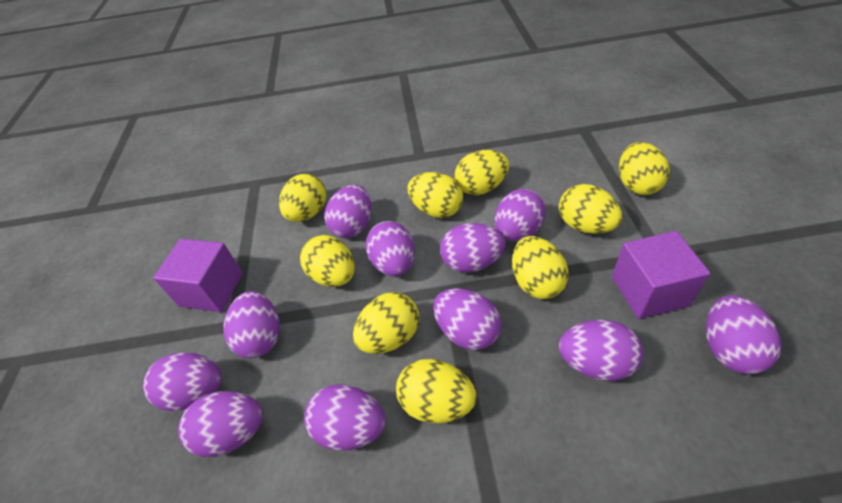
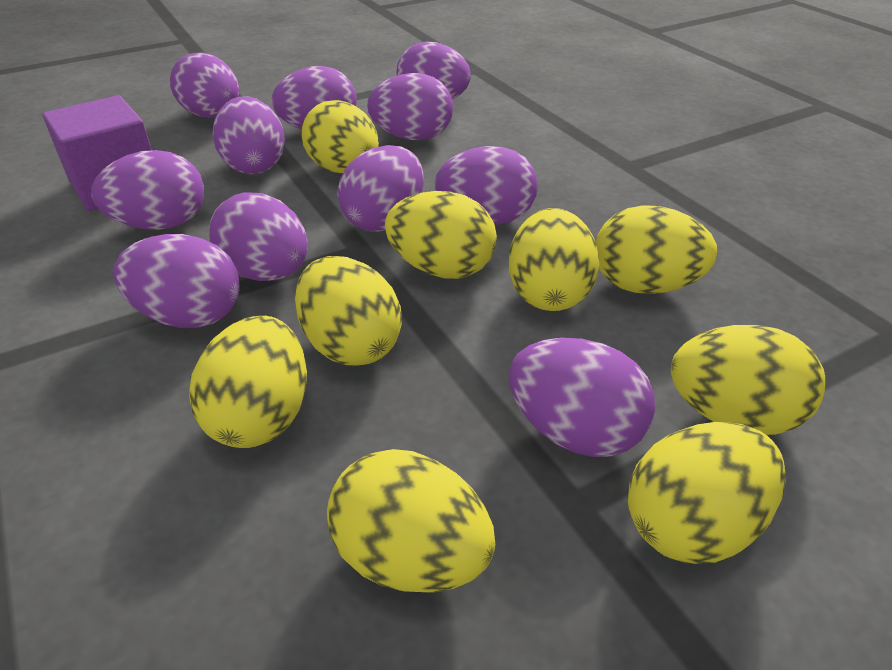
purple cube: 2 -> 1

